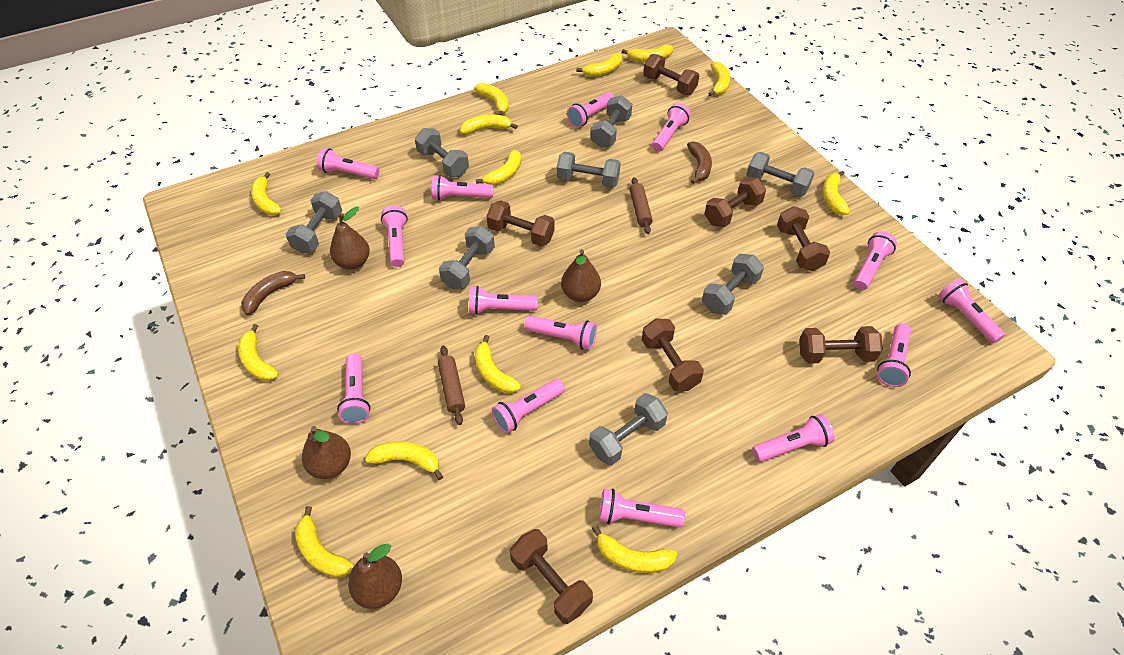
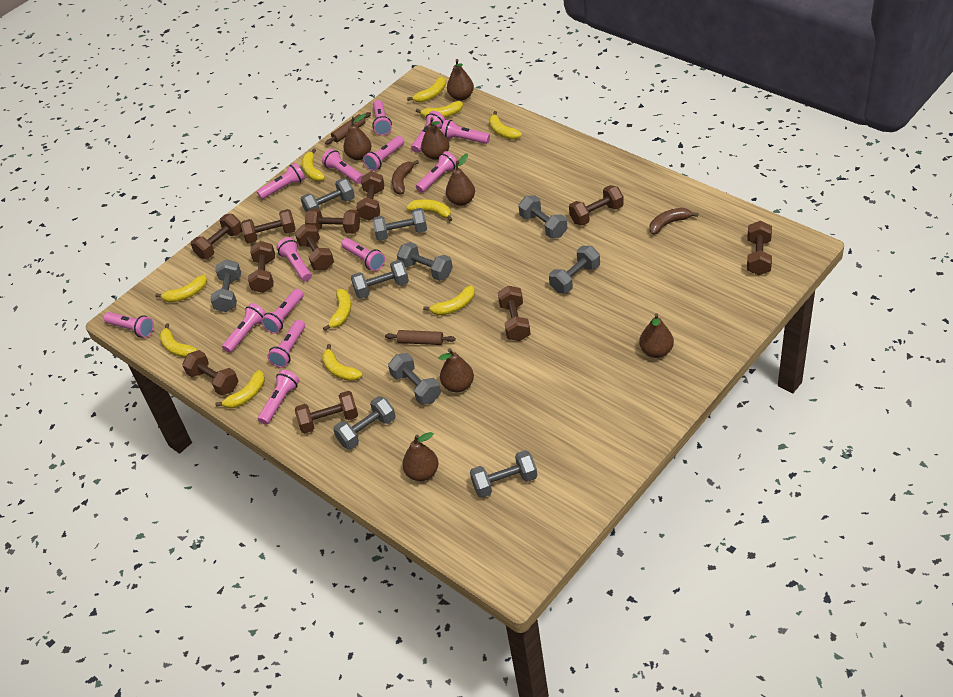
brown dumbbell: 7 -> 11
brown pear: 4 -> 7
grey dumbbell: 8 -> 10
yellow banana: 13 -> 11

